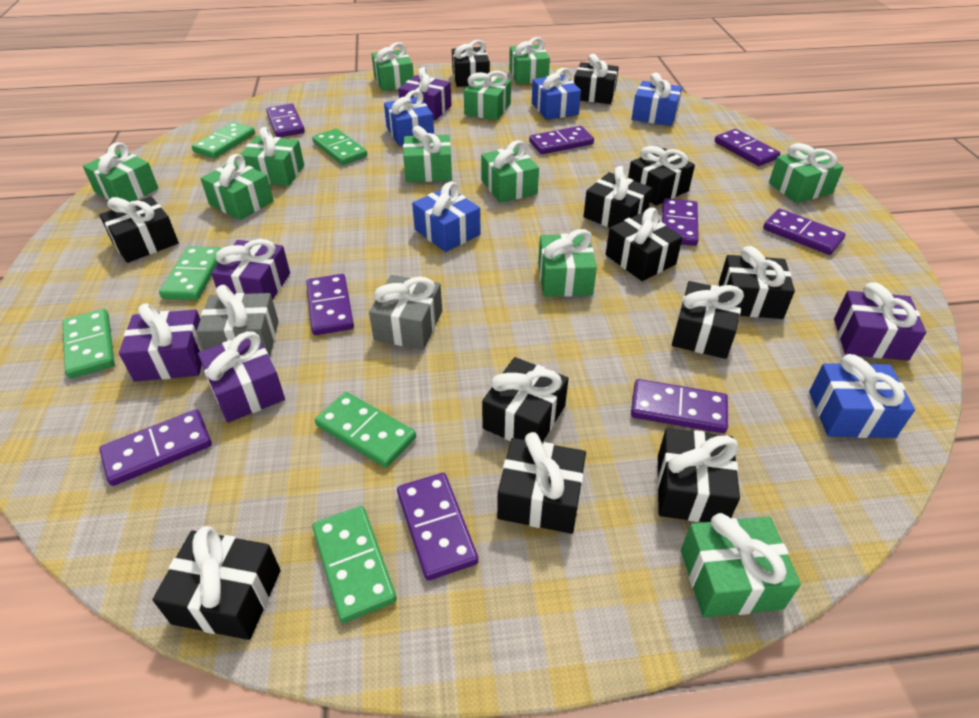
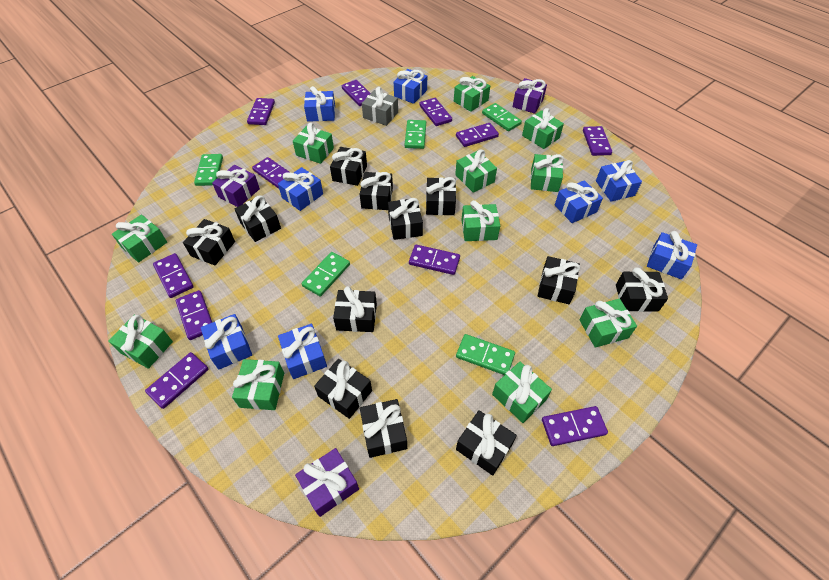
blue gift: 5 -> 8
green domino: 6 -> 5
grey gift: 2 -> 1
purple domino: 9 -> 11
purple gift: 5 -> 3

